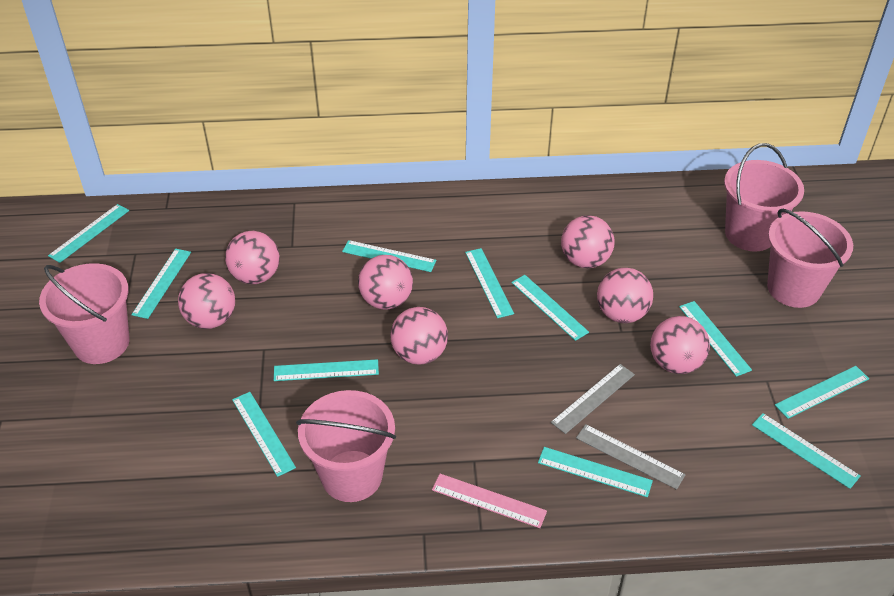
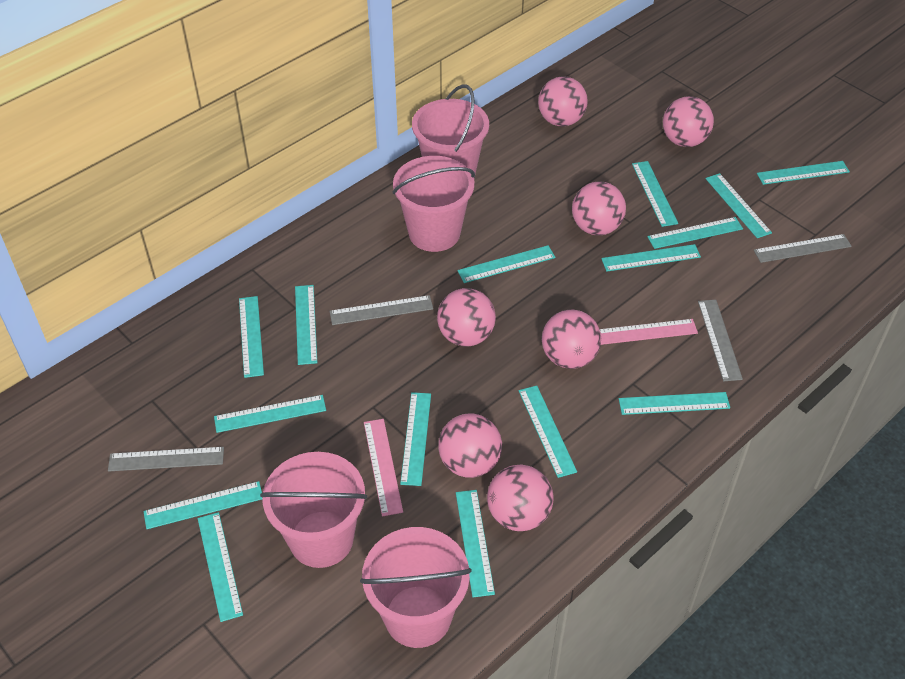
grey ruler: 2 -> 4
pink ruler: 1 -> 2
turquoise ruler: 11 -> 15

